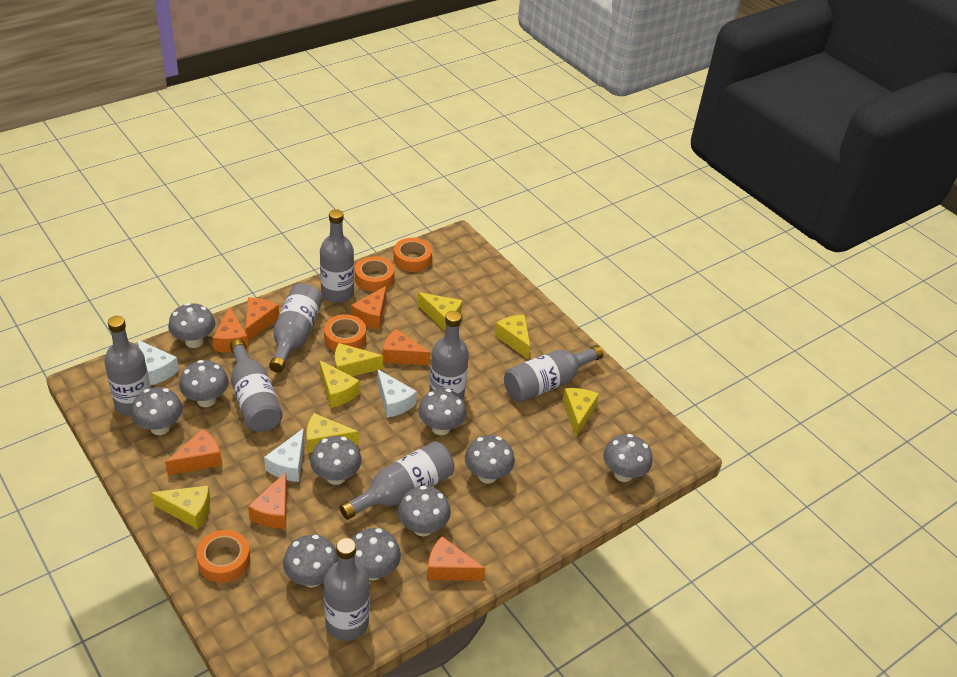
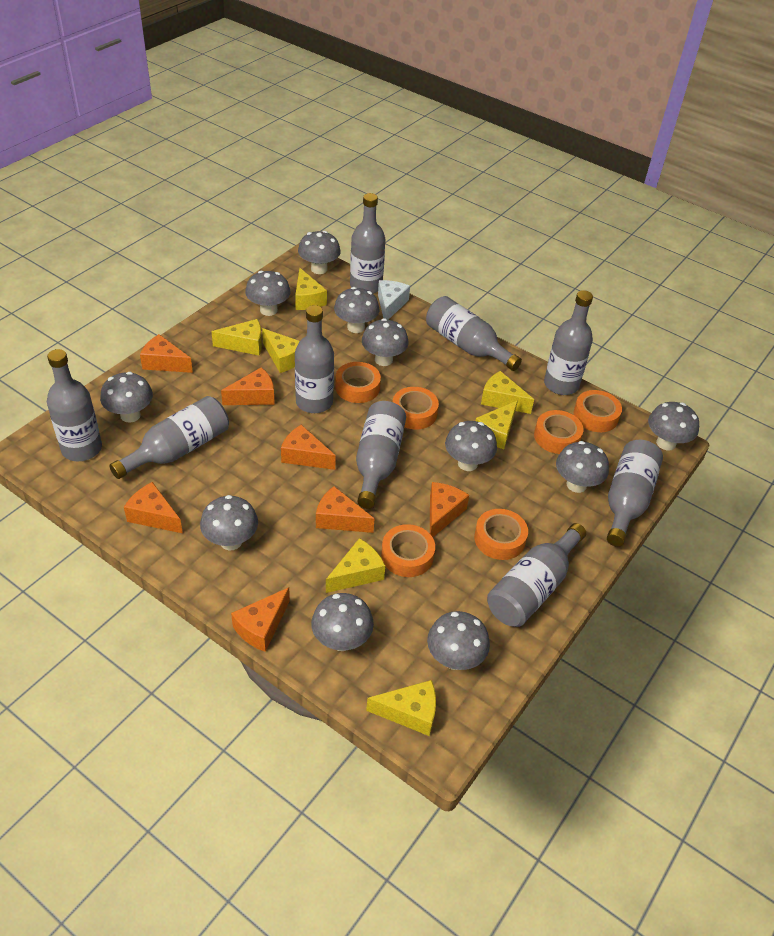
grey bottle: 8 -> 9
grey mushroom: 10 -> 11
orange tape: 4 -> 6
white cheese: 3 -> 1

